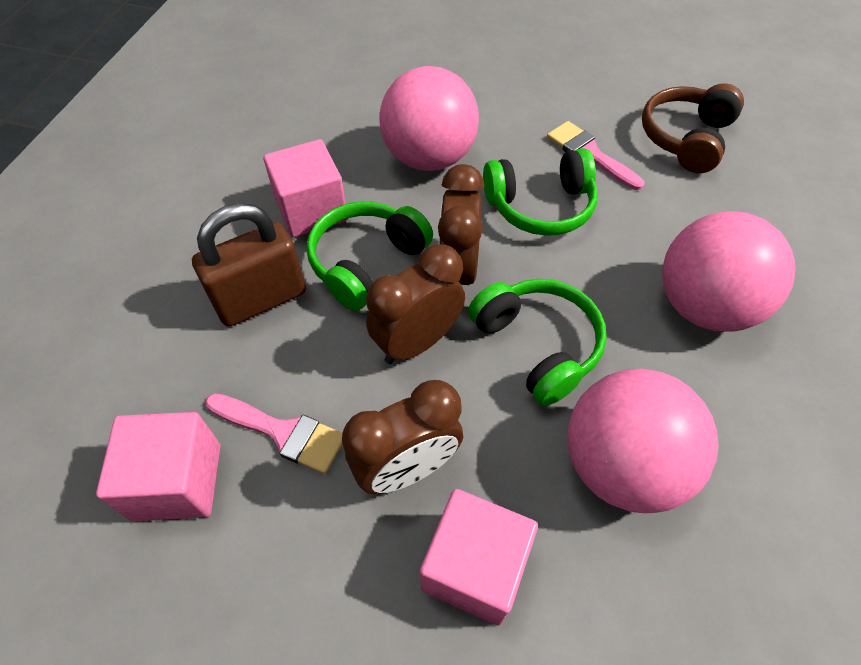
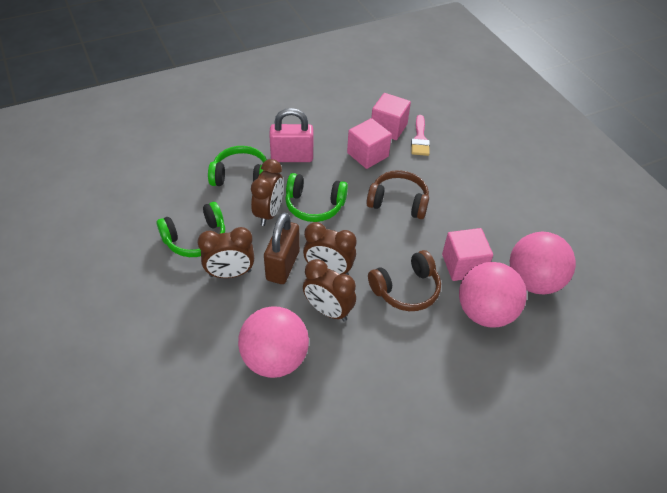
brown clock: 3 -> 4
brown headphones: 1 -> 2
pink brush: 2 -> 1
pink padlock: 0 -> 1

